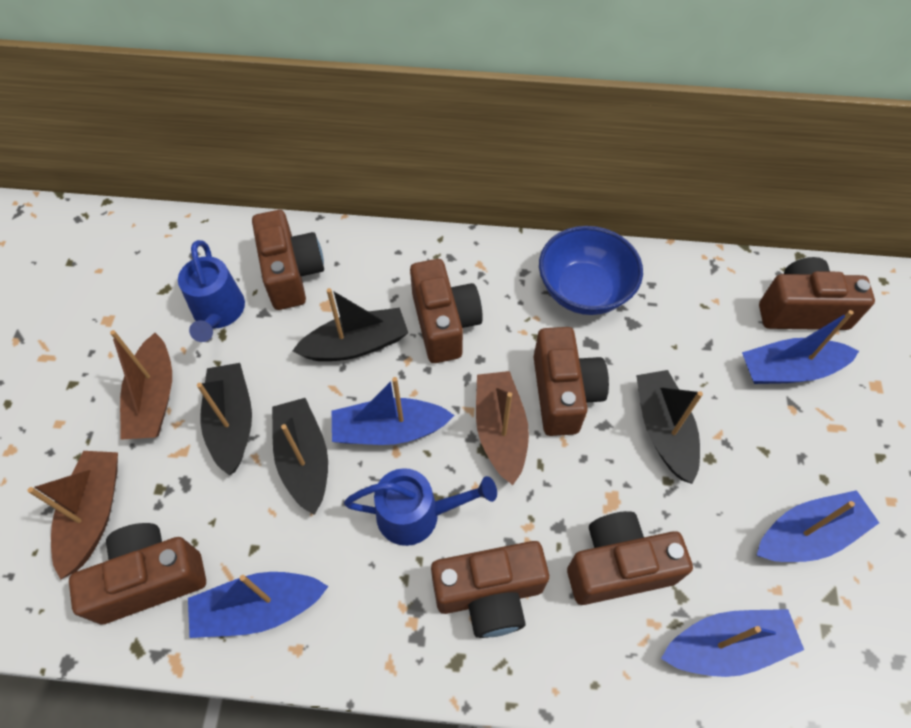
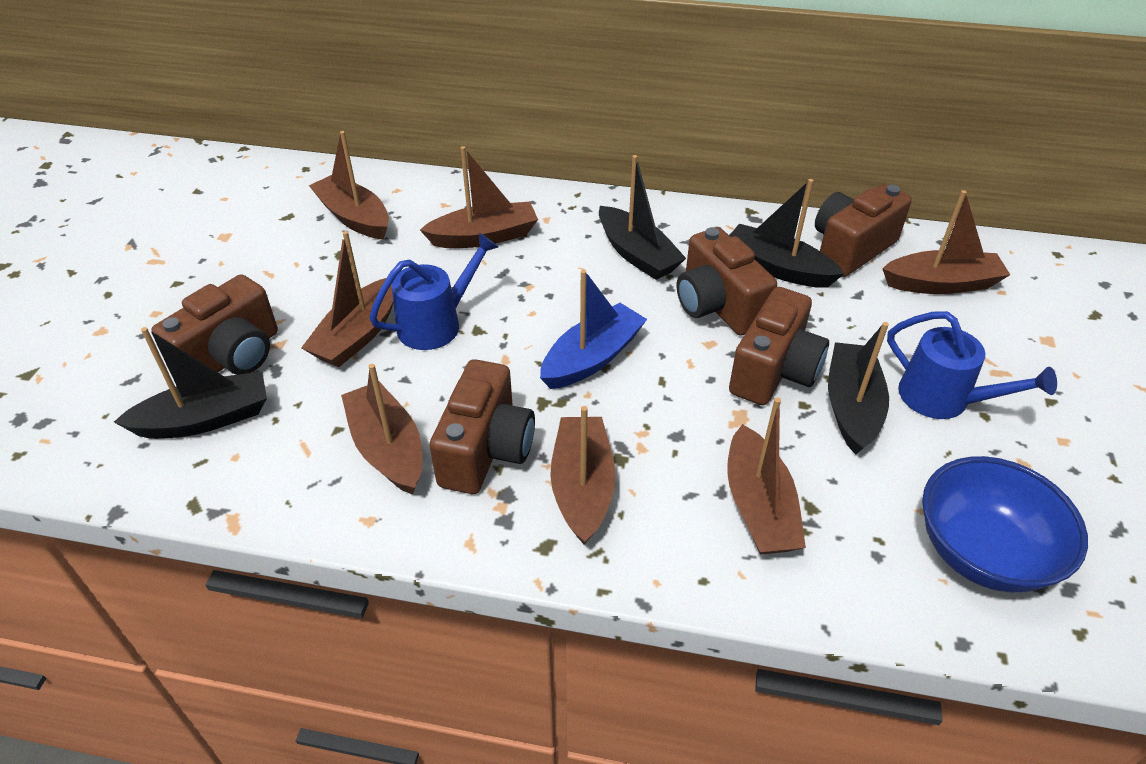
blue boat: 5 -> 1
brown boat: 3 -> 7
brown camera: 7 -> 5

